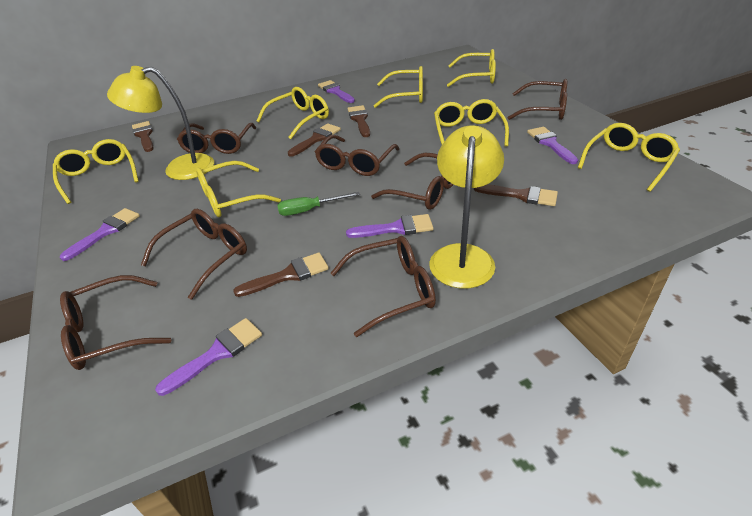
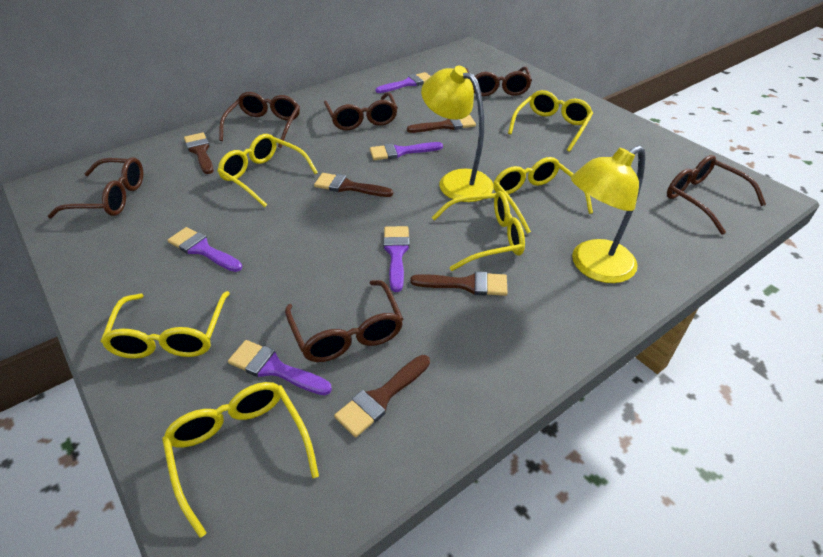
brown glasses: 7 -> 6
green screwdriver: 1 -> 0
yellow glasses: 7 -> 6

